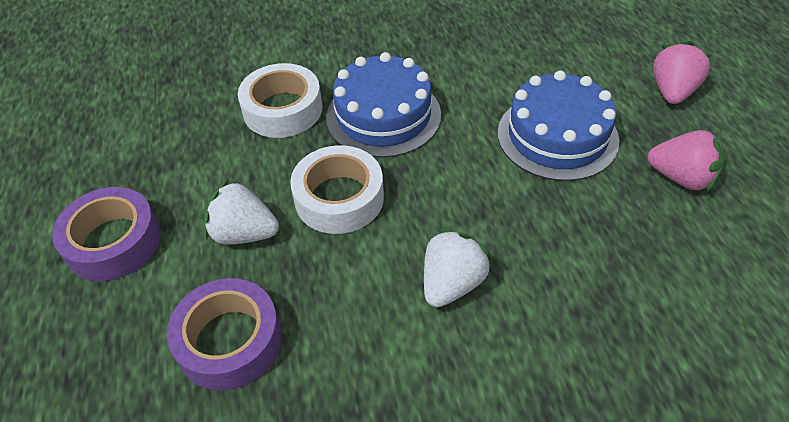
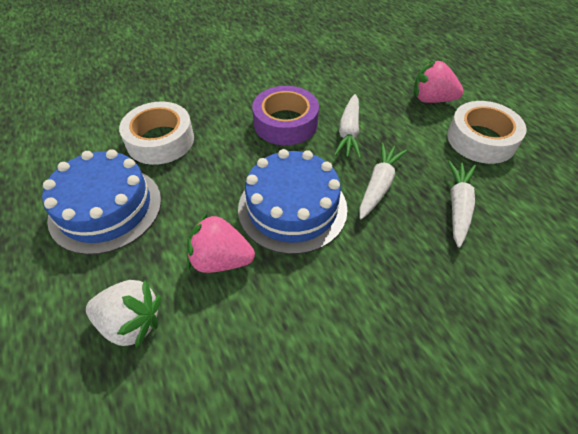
purple tape: 2 -> 1
white carrot: 0 -> 3
white strawberry: 2 -> 1

